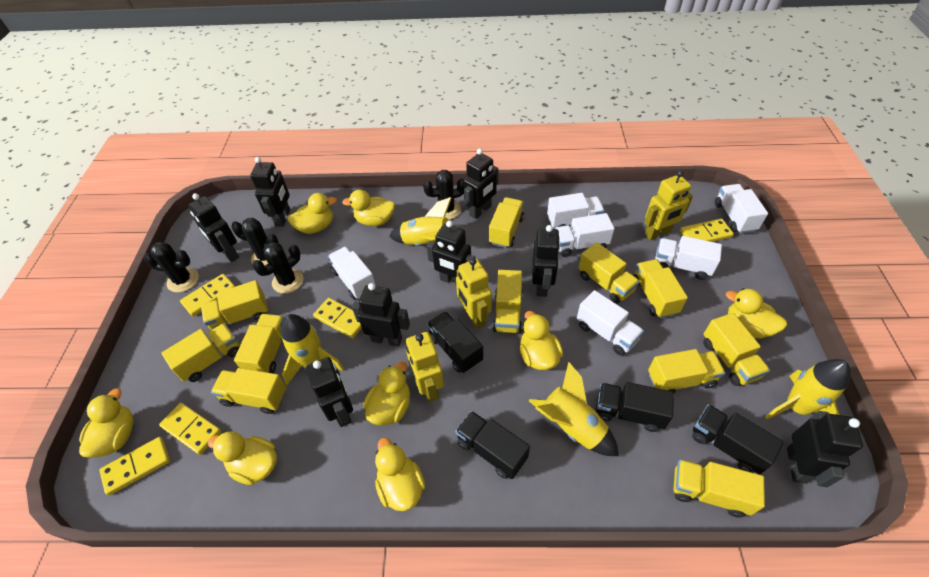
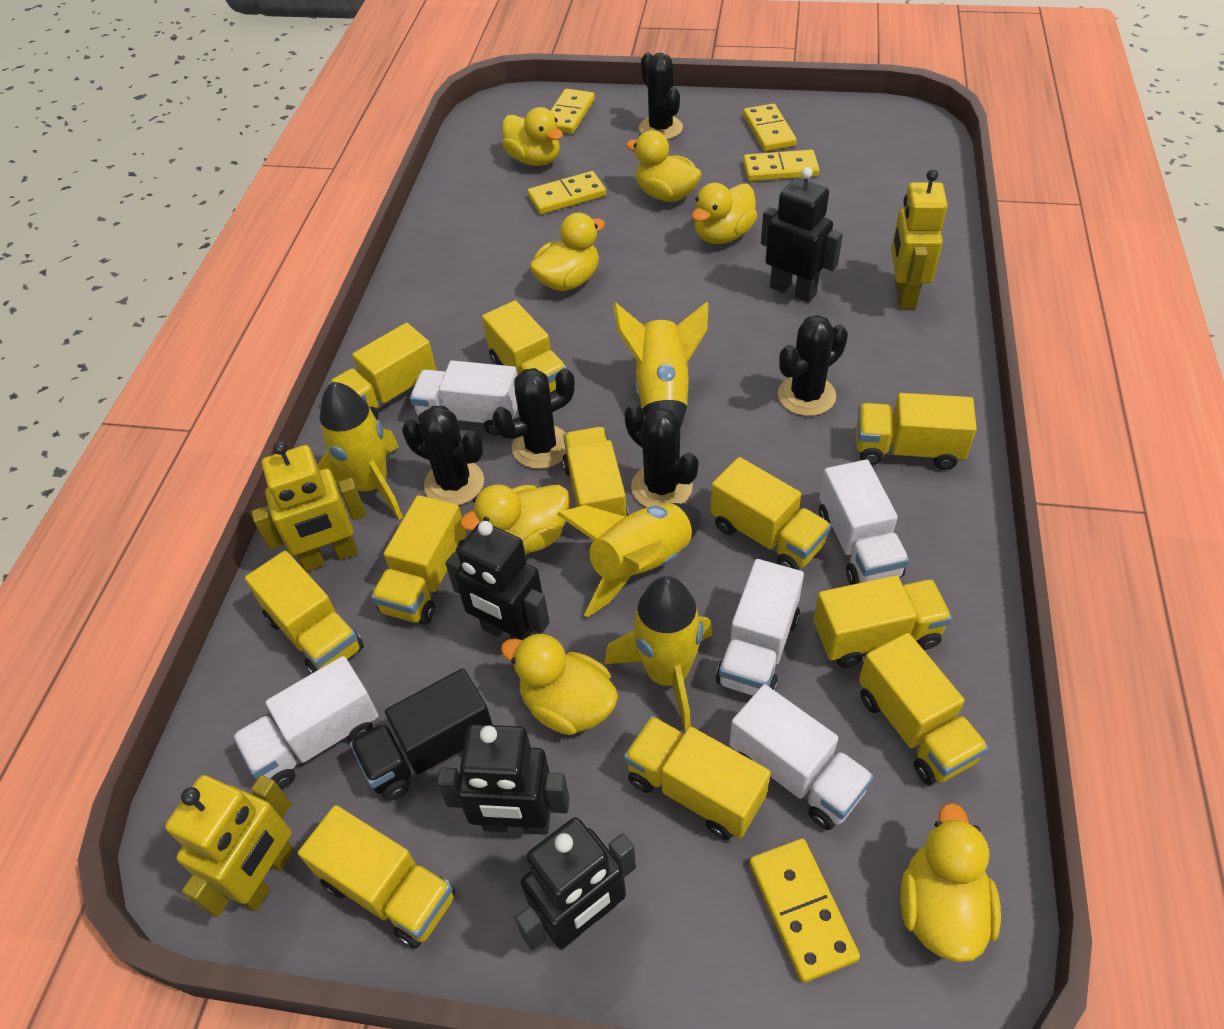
black cactus: 4 -> 5
black robot: 8 -> 4
black truck: 4 -> 1
white truck: 6 -> 5
yellow duck: 8 -> 7

